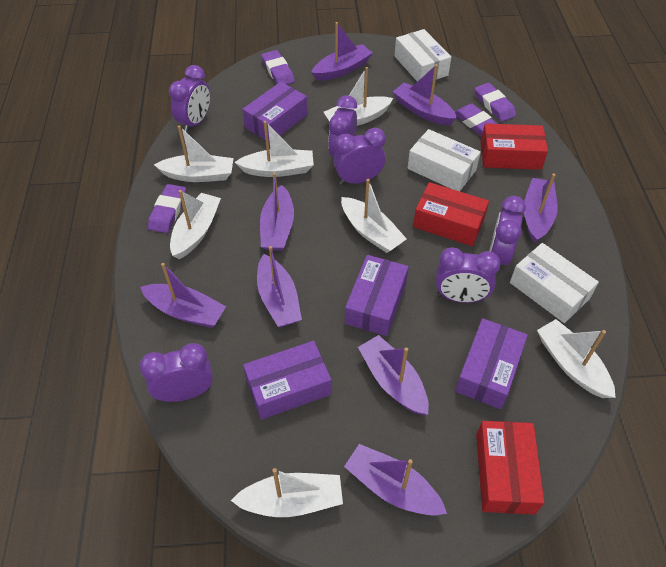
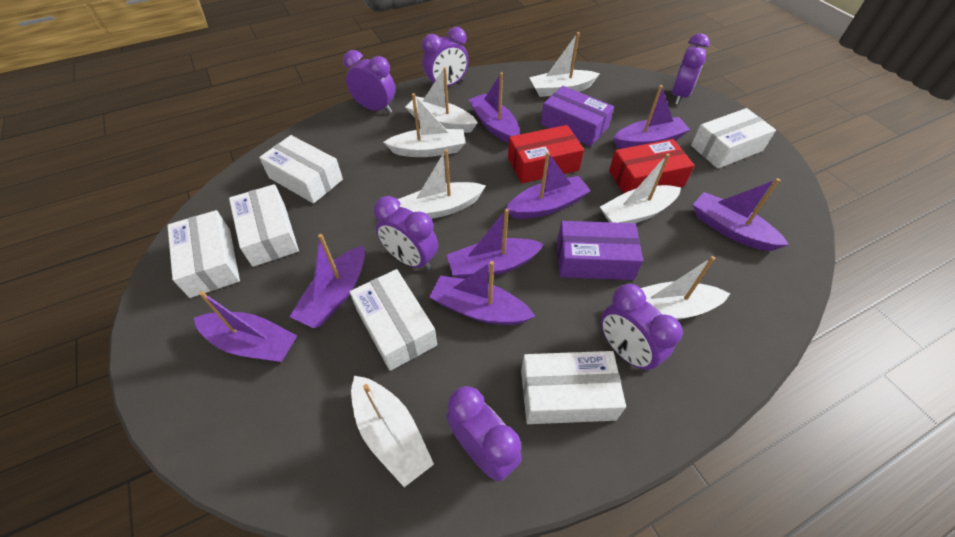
purple box: 4 -> 2
purple eraser: 4 -> 0
red box: 3 -> 2
white box: 3 -> 6

